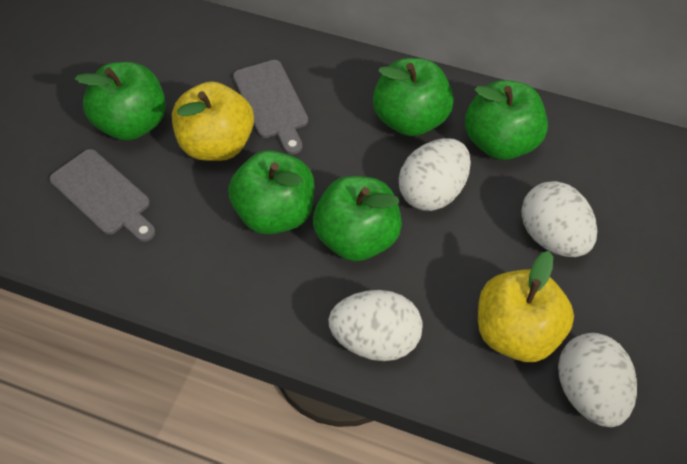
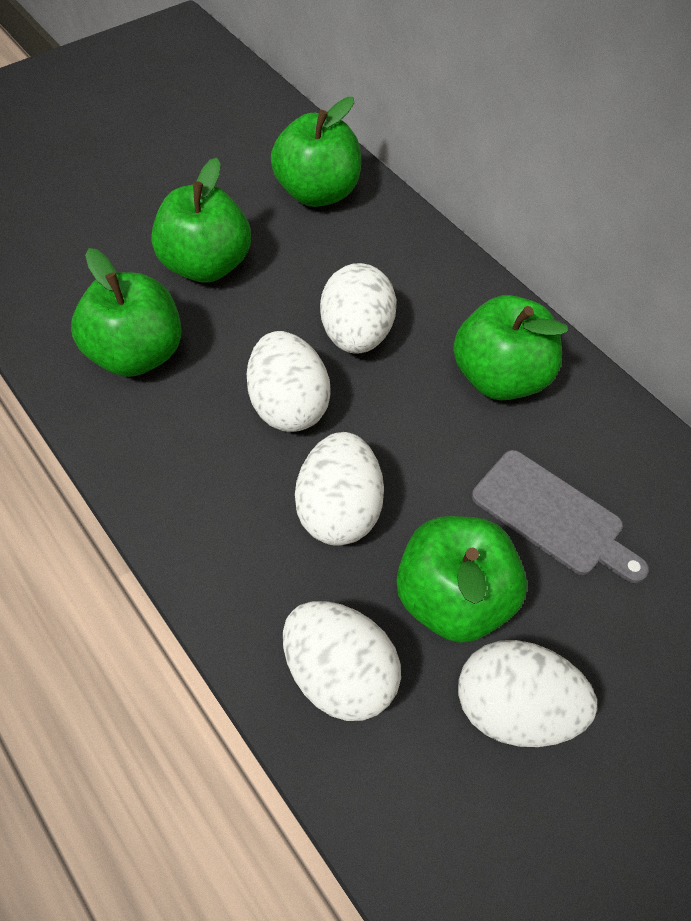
grey cutting board: 2 -> 1
white egg: 4 -> 5
yellow apple: 2 -> 0

